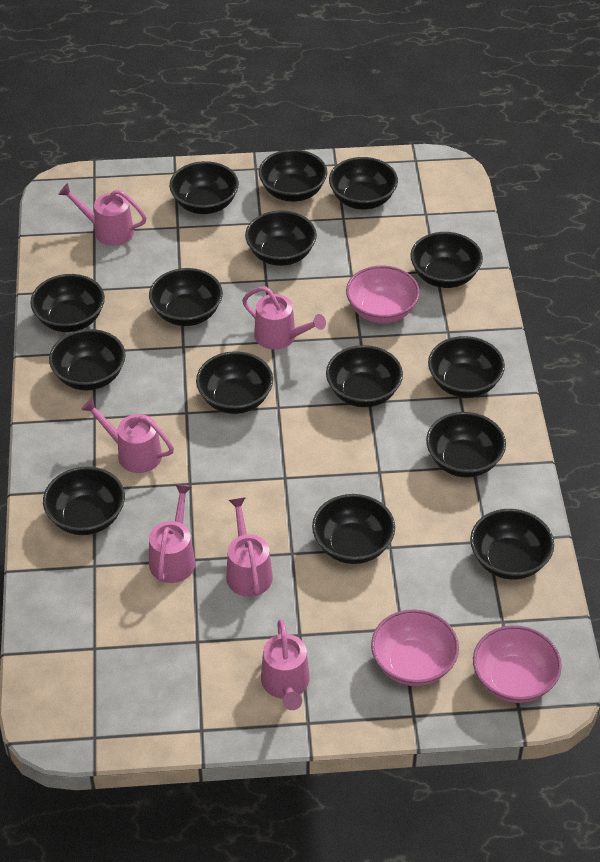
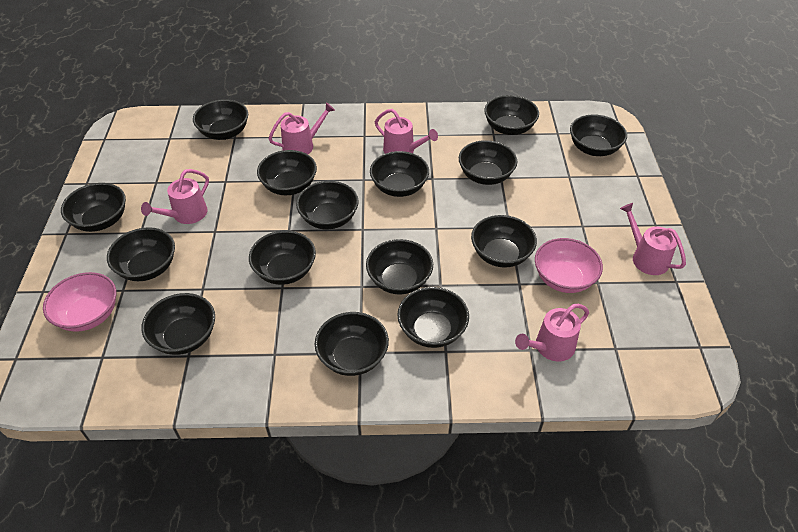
pink bowl: 3 -> 2
pink watering can: 6 -> 5

